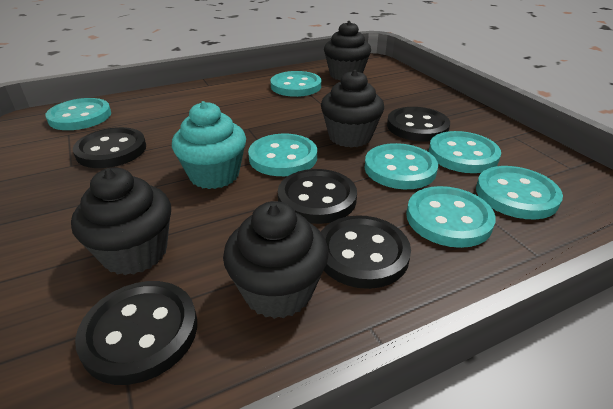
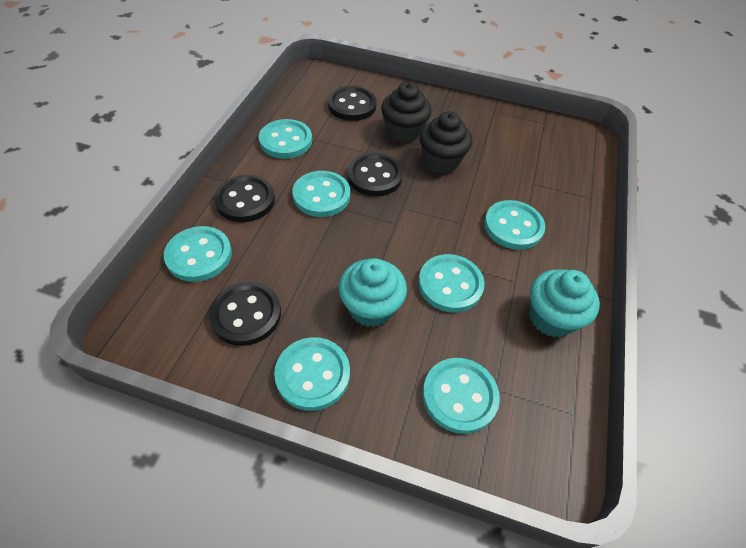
black button: 5 -> 4
black cupcake: 4 -> 2
turquoise cupcake: 1 -> 2

